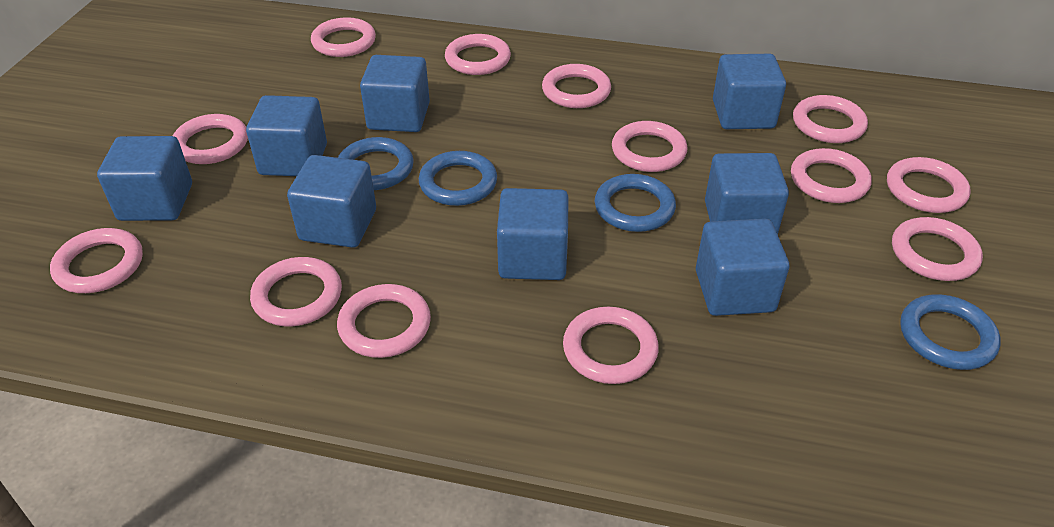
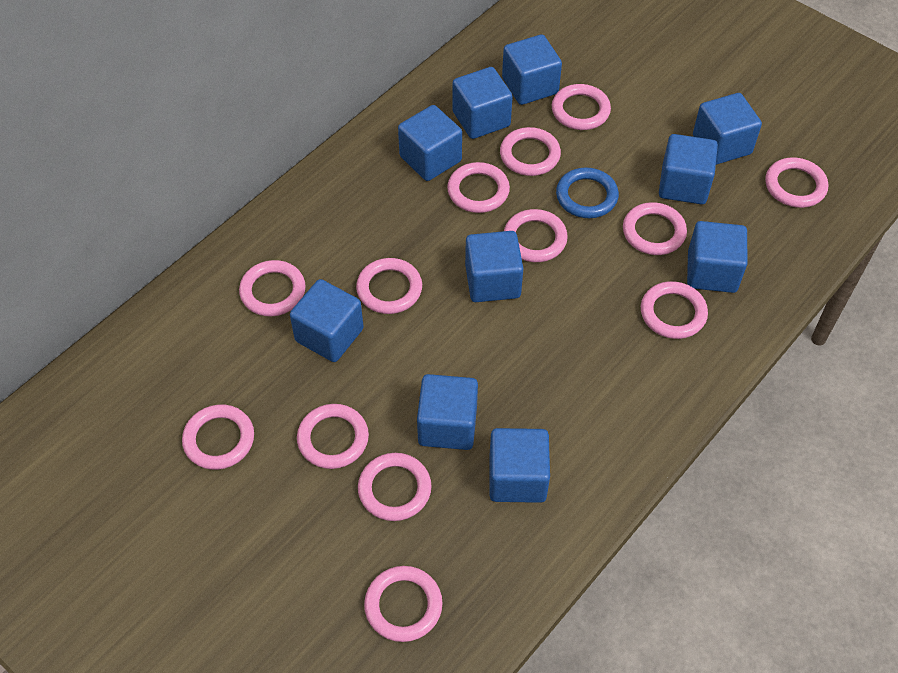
blue cube: 8 -> 10
blue ring: 4 -> 1

